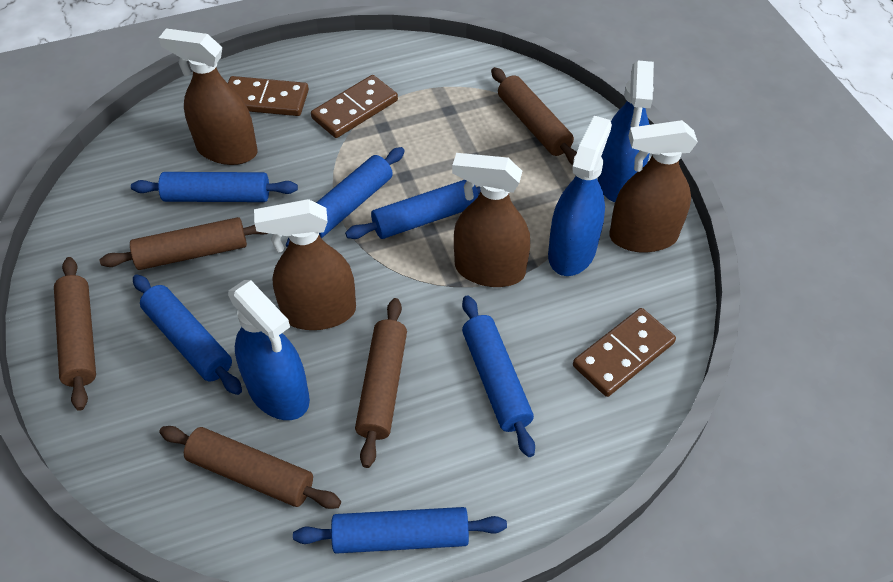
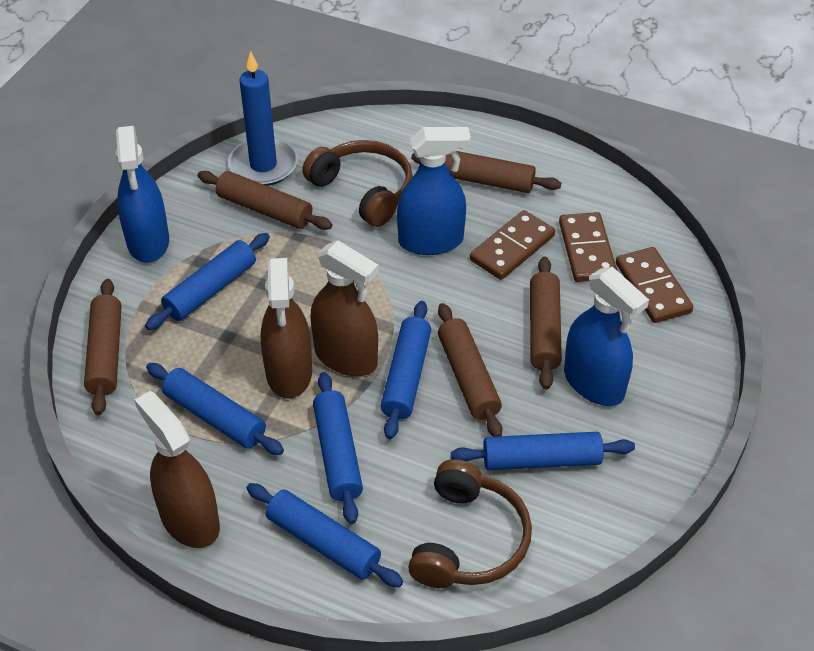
blue candle: 0 -> 1
brown headphones: 0 -> 2
brown spray bottle: 4 -> 3

